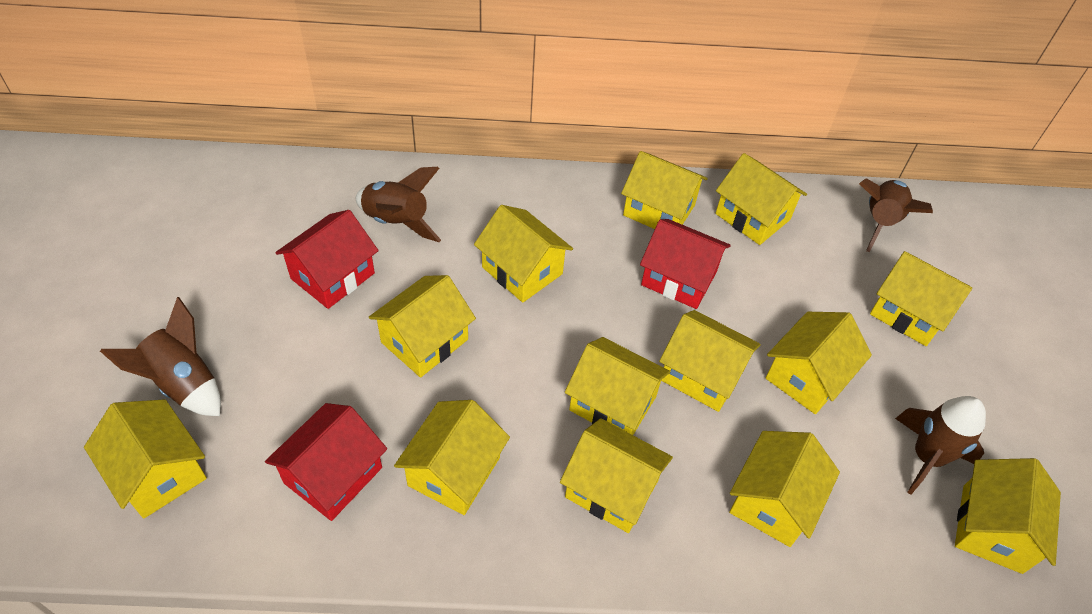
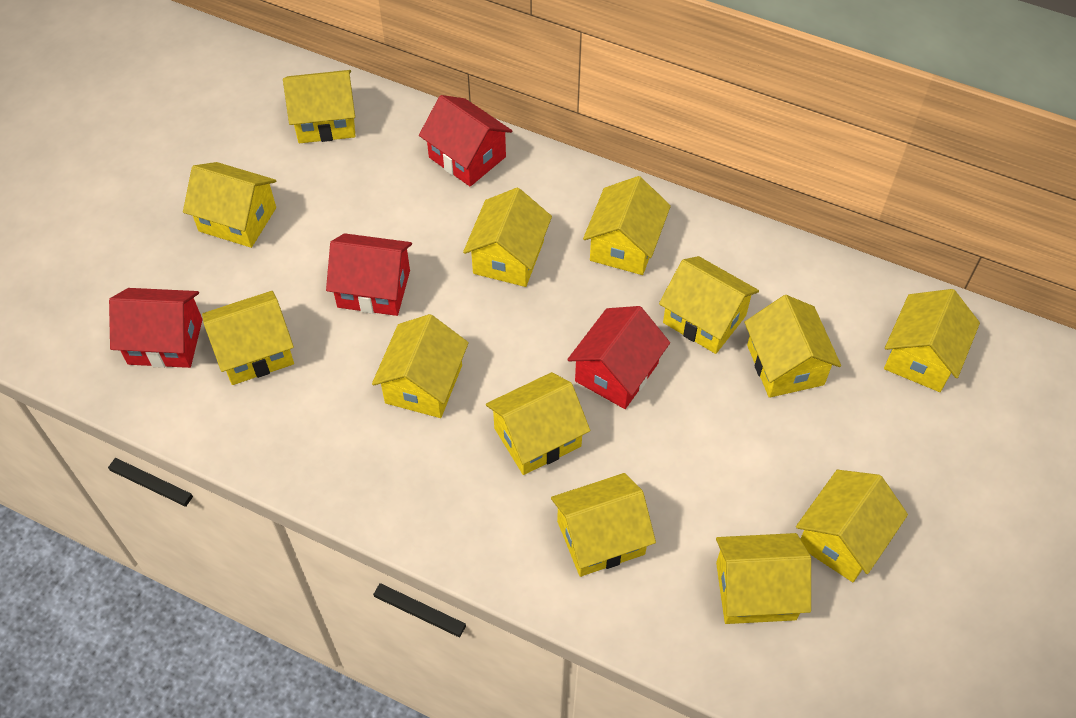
brown rocket: 4 -> 0
red house: 3 -> 4

